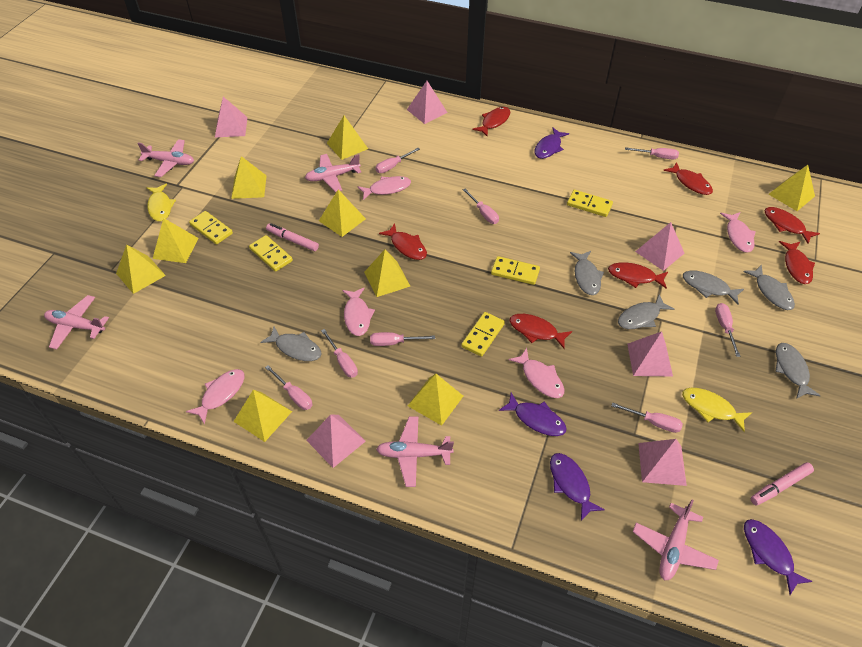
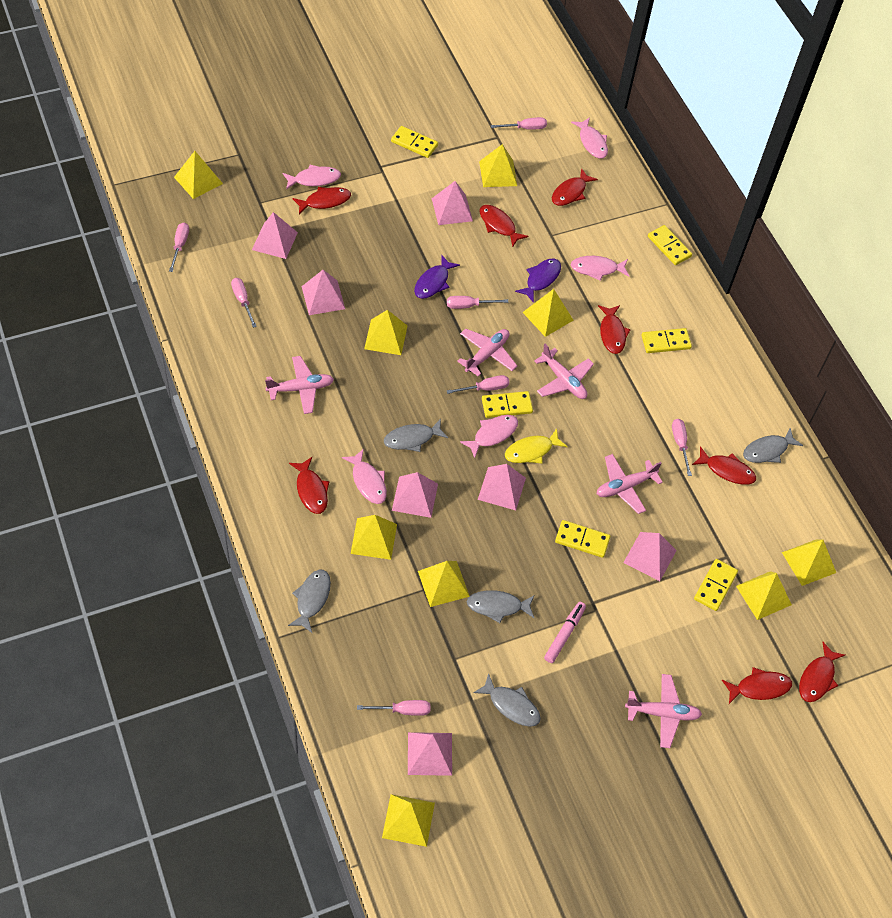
grey fish: 6 -> 5
pink marker: 2 -> 1
pink pyramid: 6 -> 7
pink screwdriver: 8 -> 7
purple fish: 4 -> 2
red fish: 7 -> 8
yellow domino: 5 -> 6
yellow fish: 2 -> 1

